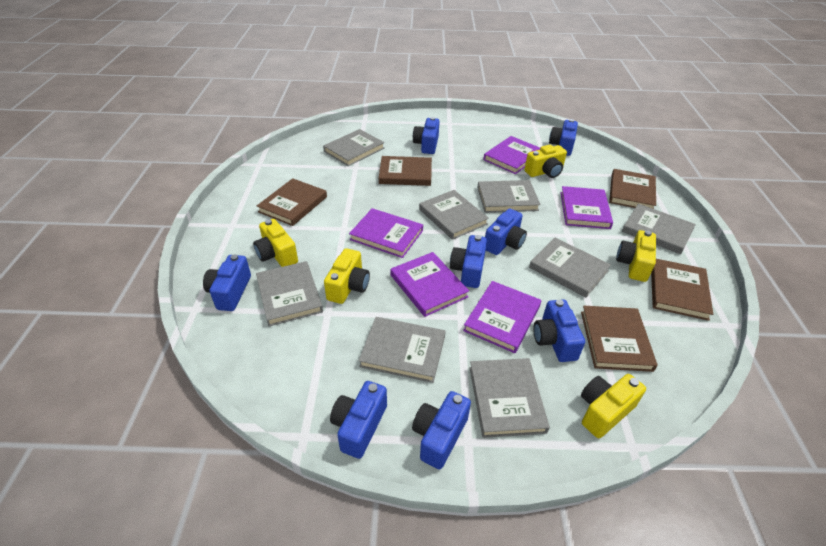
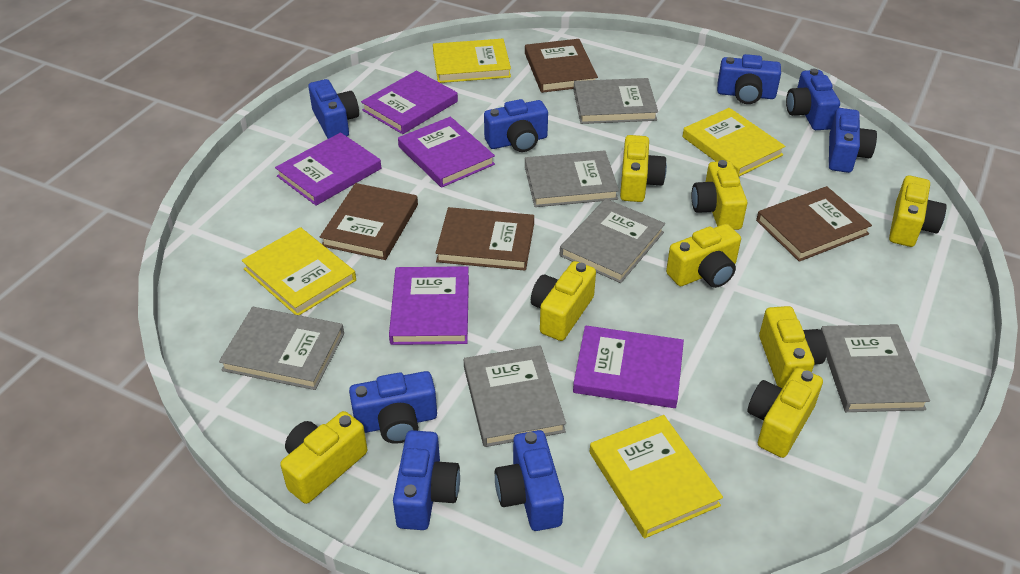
brown book: 5 -> 4
grey book: 8 -> 6
yellow book: 0 -> 4
yellow camera: 5 -> 8

